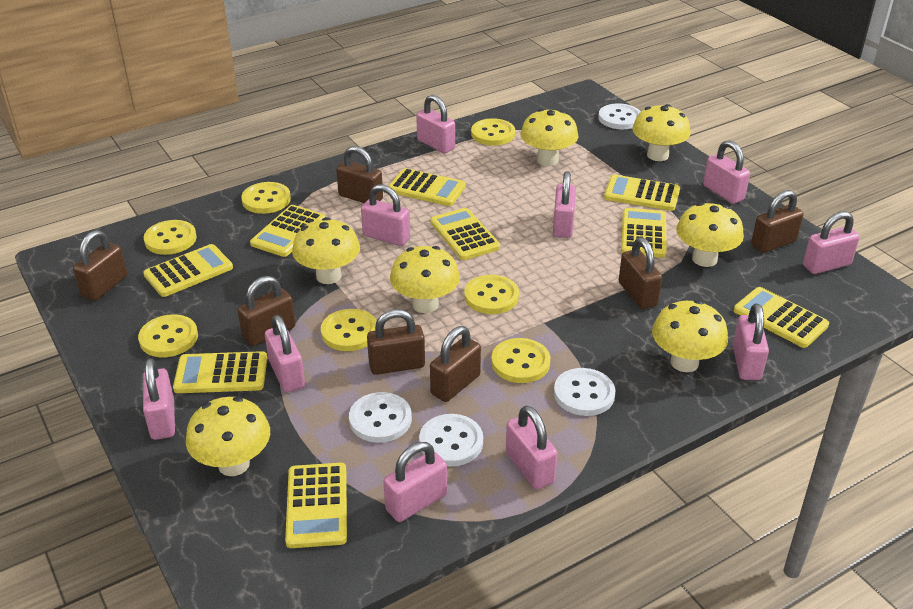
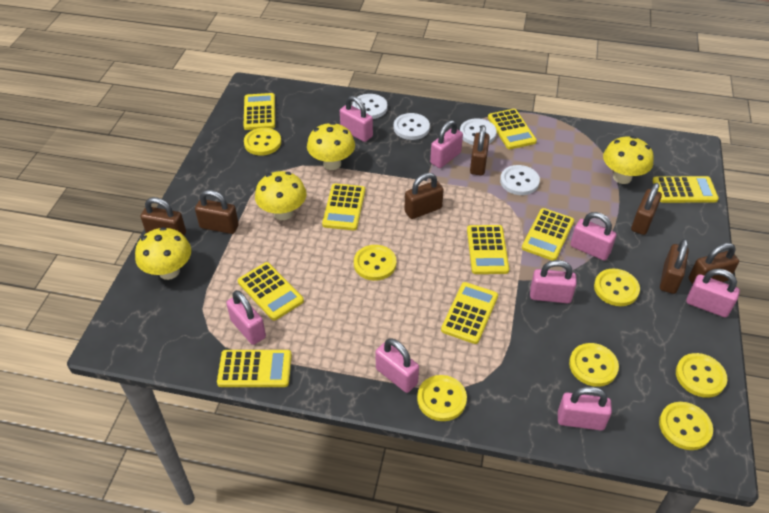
pink padlock: 10 -> 8
yellow mushroom: 7 -> 4

